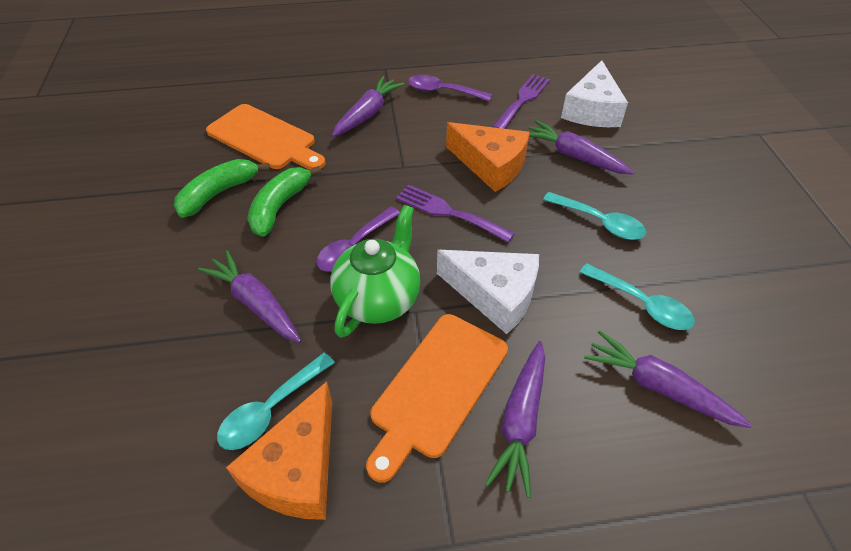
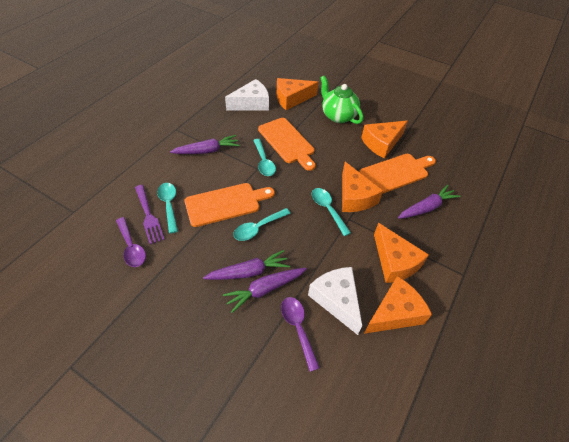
green banana: 2 -> 0
orange cheese: 2 -> 5
orange cutting board: 2 -> 3
purple carrot: 5 -> 4
purple fork: 2 -> 1
turquoise spoon: 3 -> 4

